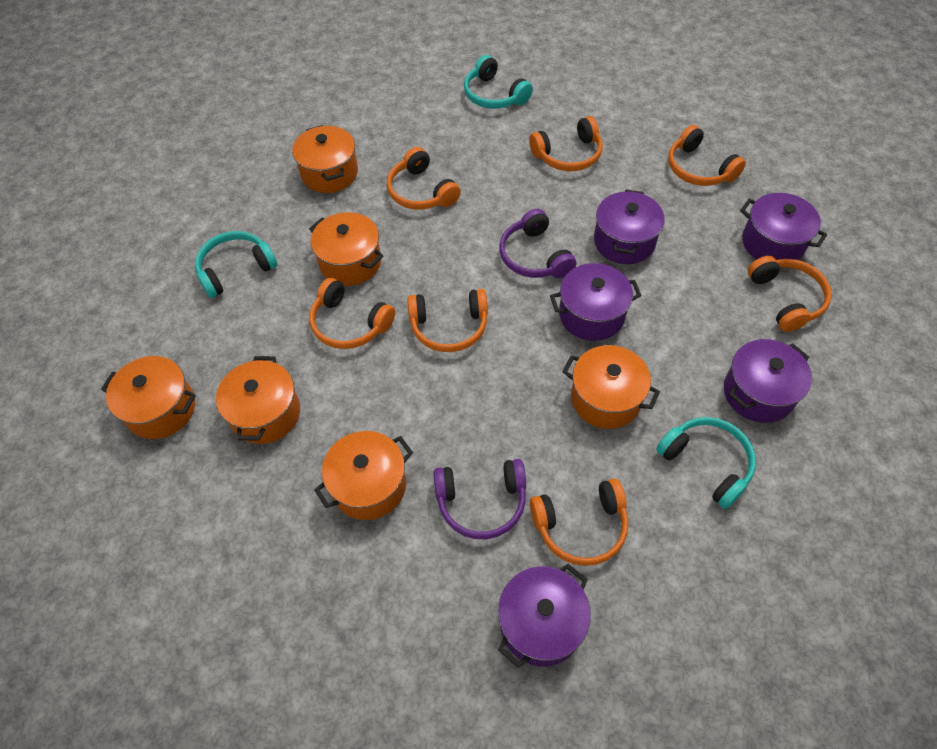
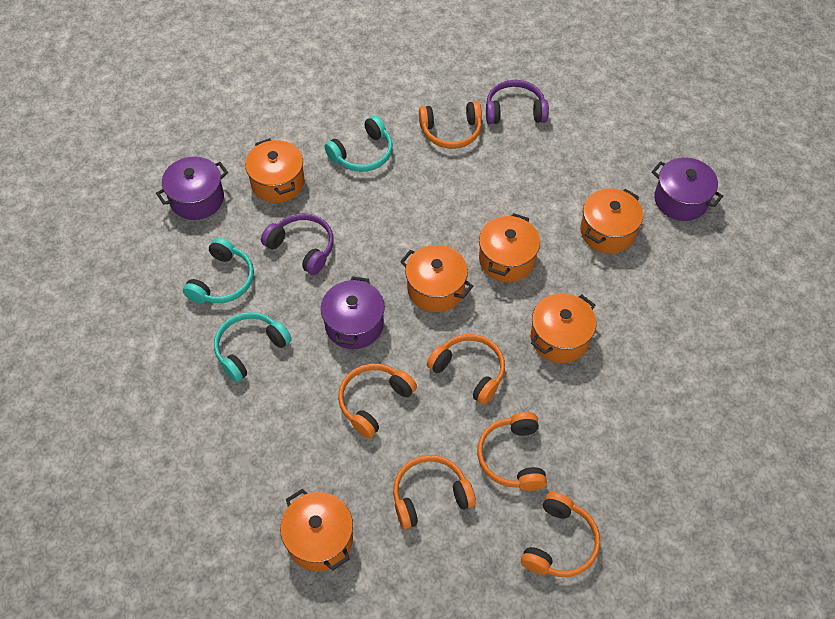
orange headphones: 7 -> 6
purple pot: 5 -> 3

